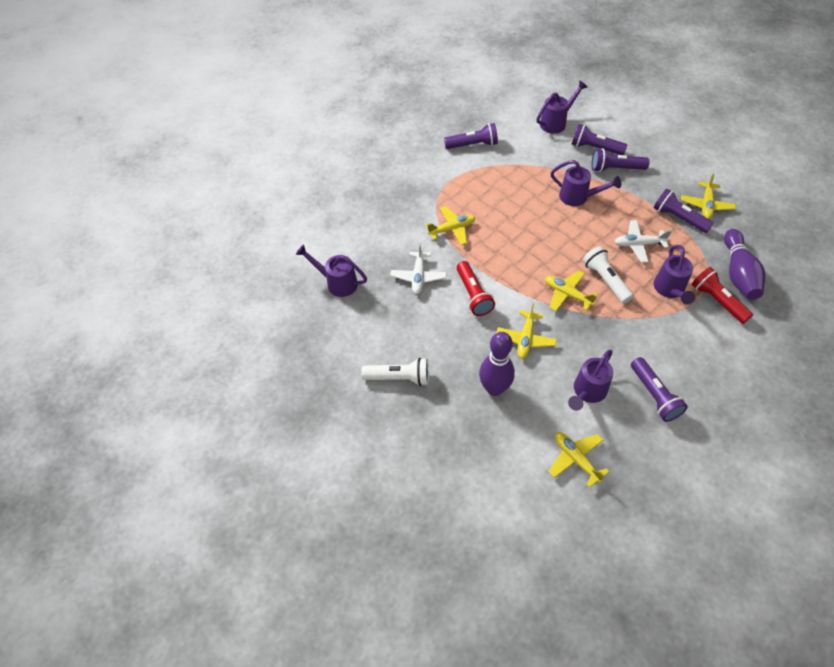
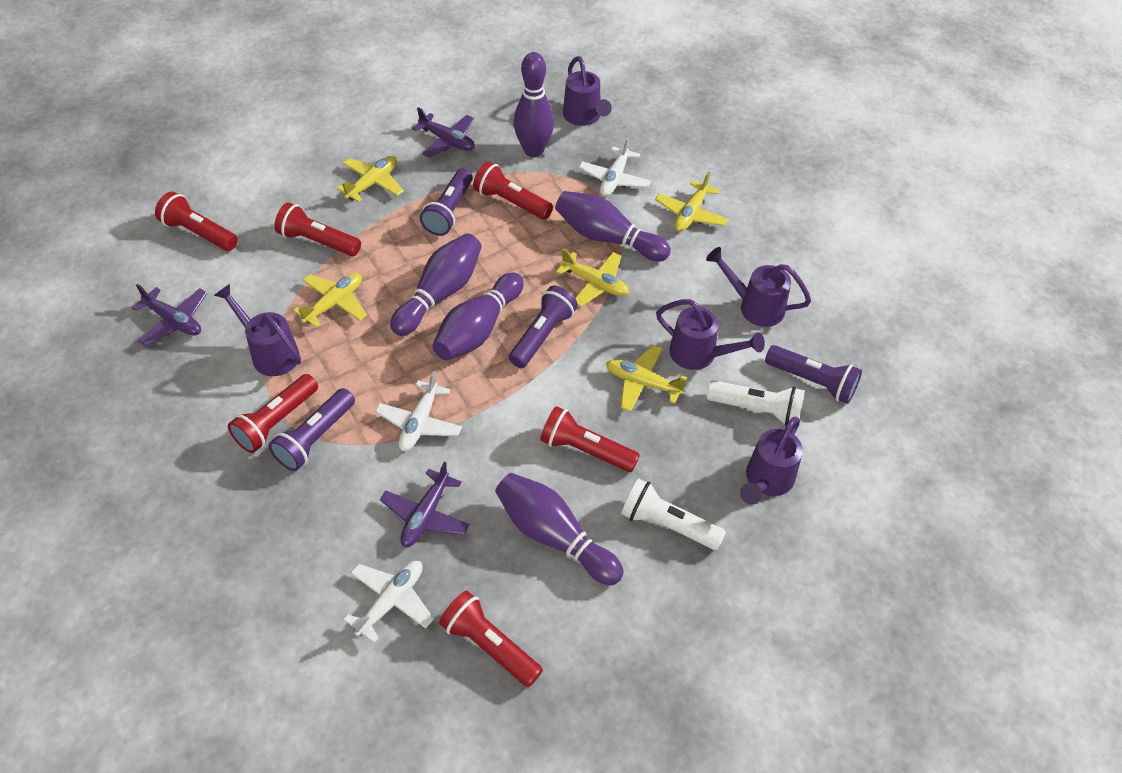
purple bowling pin: 2 -> 5
purple flashlight: 5 -> 4
purple plane: 0 -> 3
red flashlight: 2 -> 6
white plane: 2 -> 3

